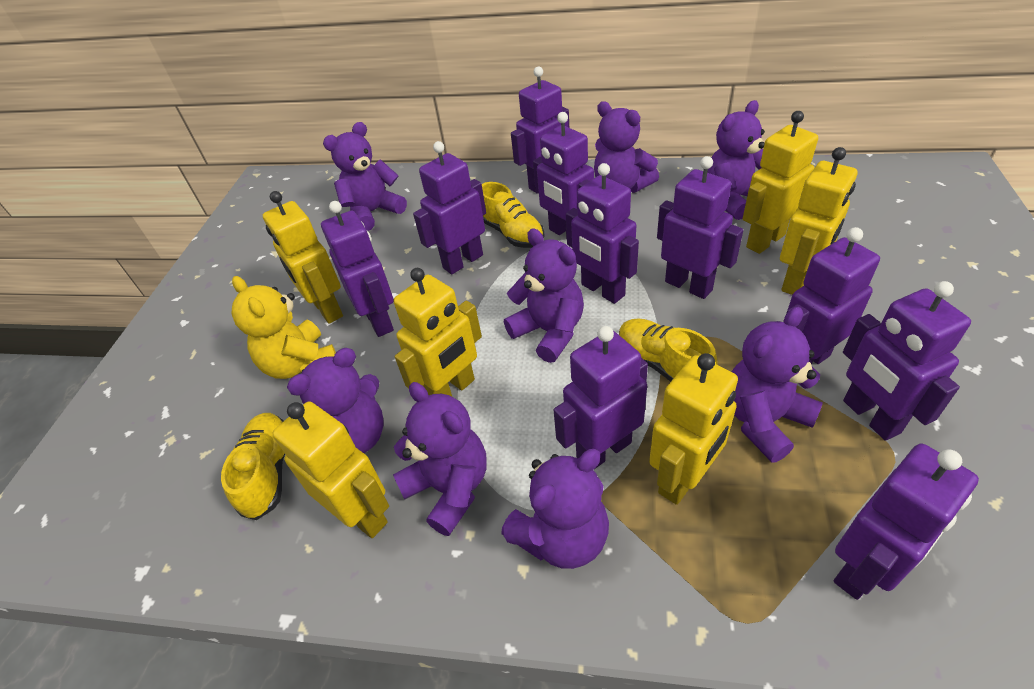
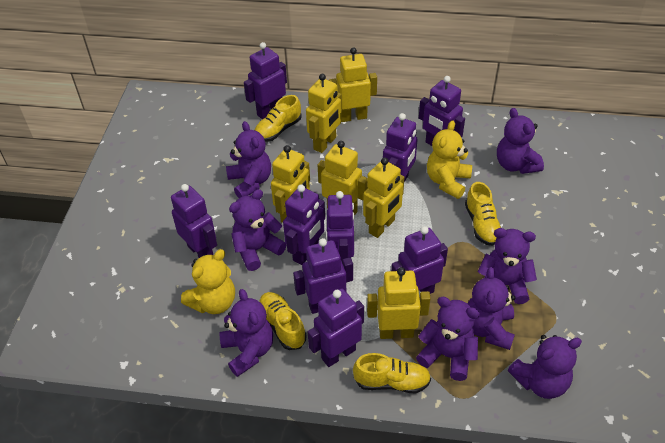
purple robot: 10 -> 9
yellow shoe: 3 -> 4
yellow teddy bear: 1 -> 2

